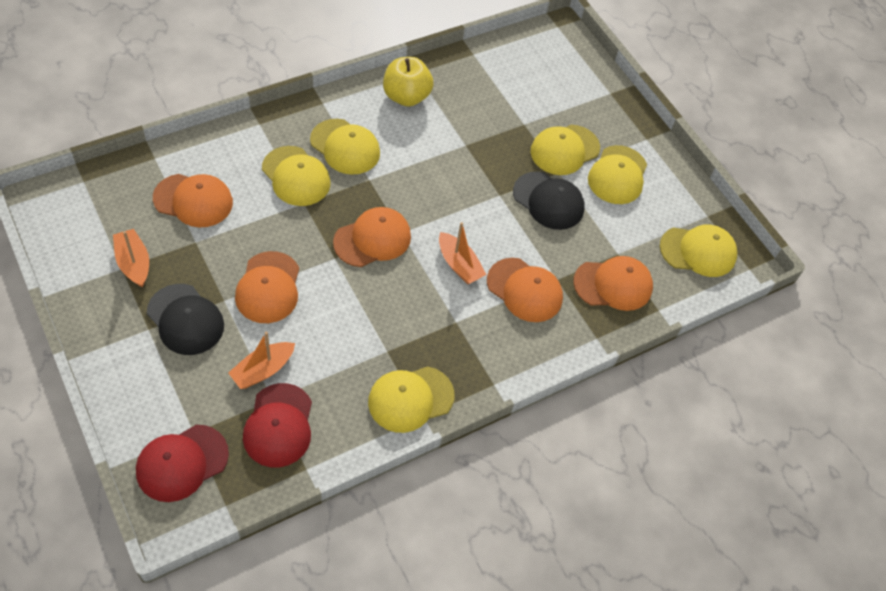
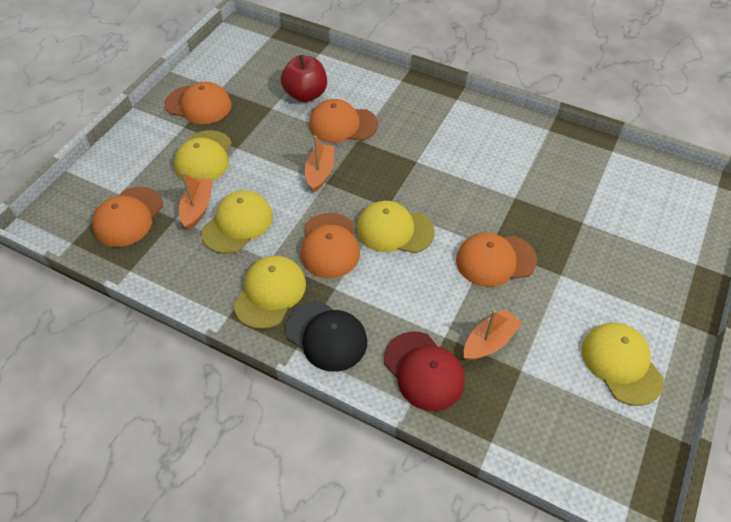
black cap: 2 -> 1
red apple: 0 -> 1
red cap: 2 -> 1
yellow apple: 1 -> 0
yellow cap: 6 -> 5

